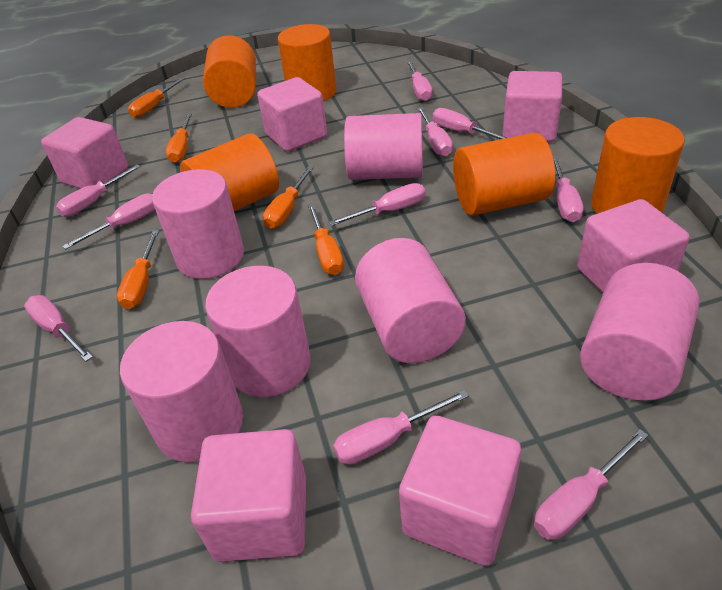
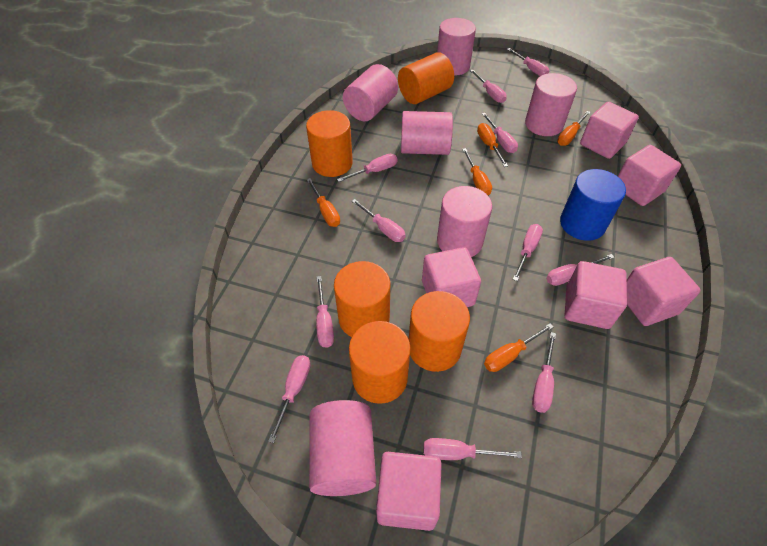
blue cylinder: 0 -> 1
pink screwdriver: 10 -> 11

